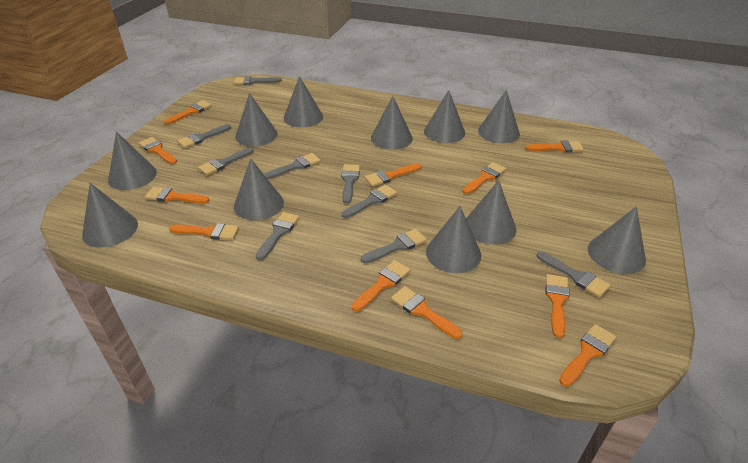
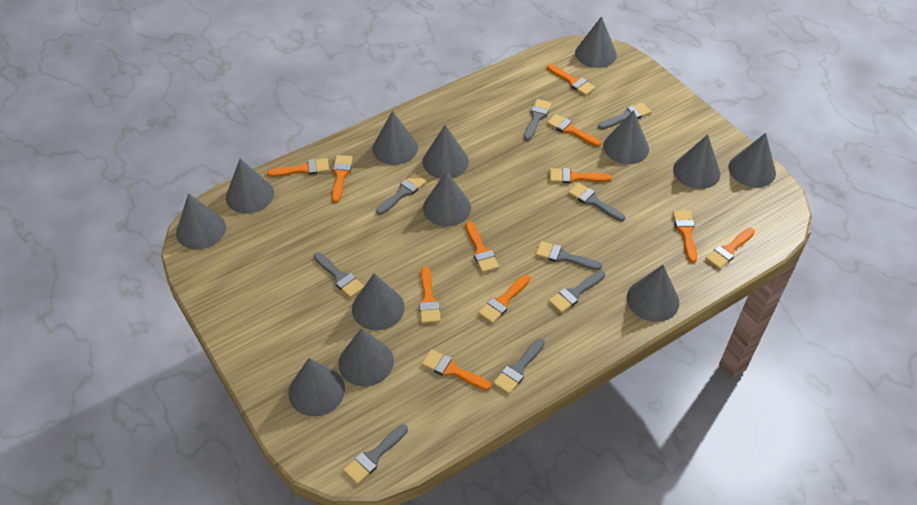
grey cone: 11 -> 13

